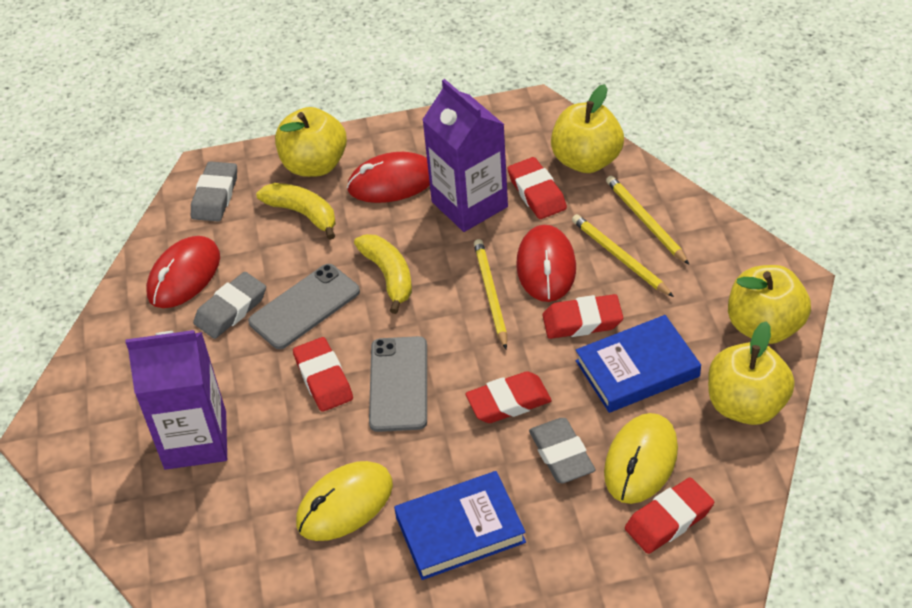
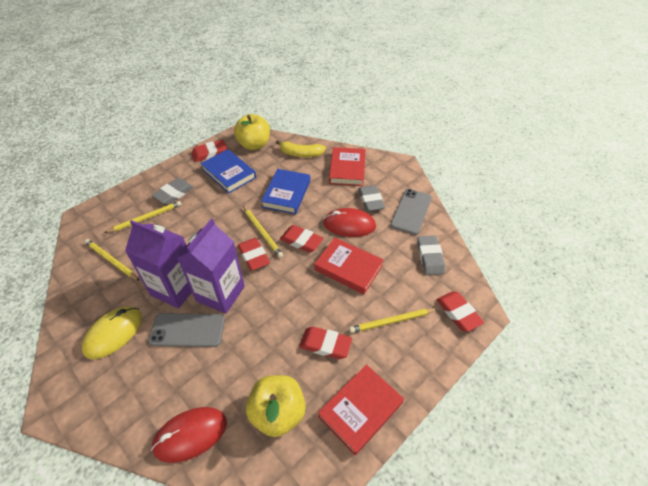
red book: 0 -> 3
red mouse: 3 -> 2
yellow apple: 4 -> 2
yellow banana: 2 -> 1
yellow mouse: 2 -> 1
yellow pencil: 3 -> 4

